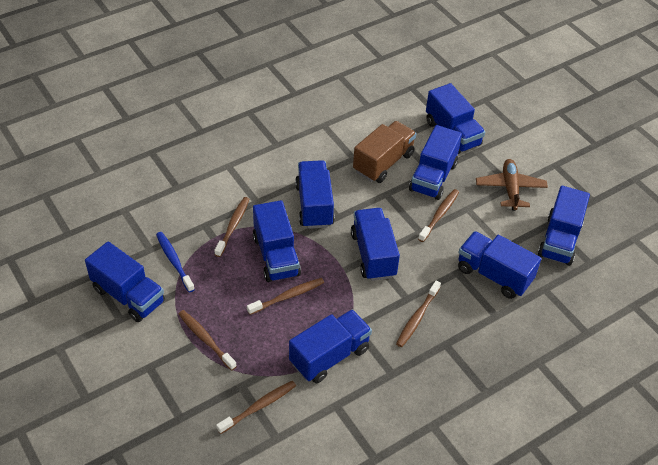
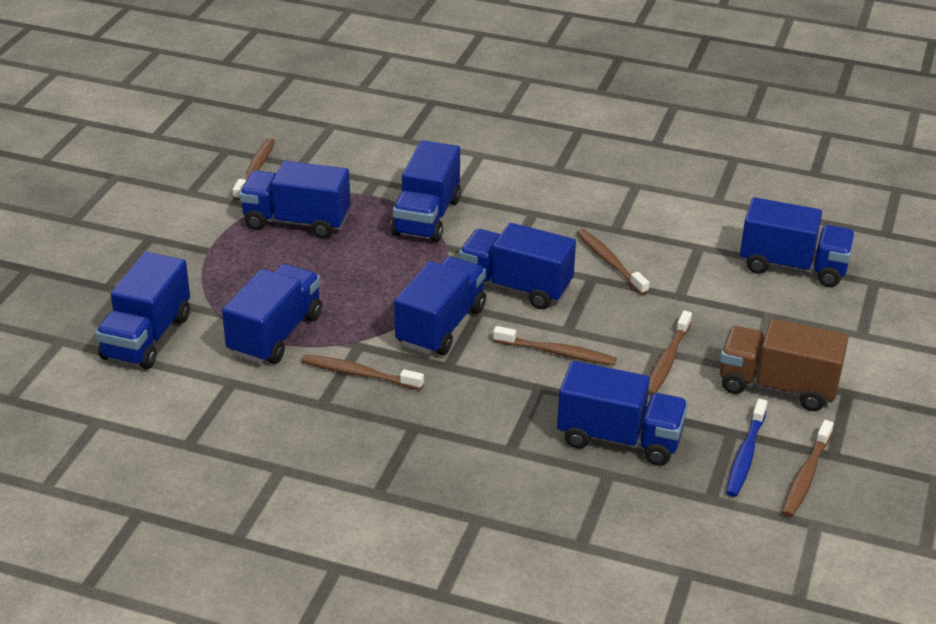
blue truck: 9 -> 8
brown plane: 1 -> 0

